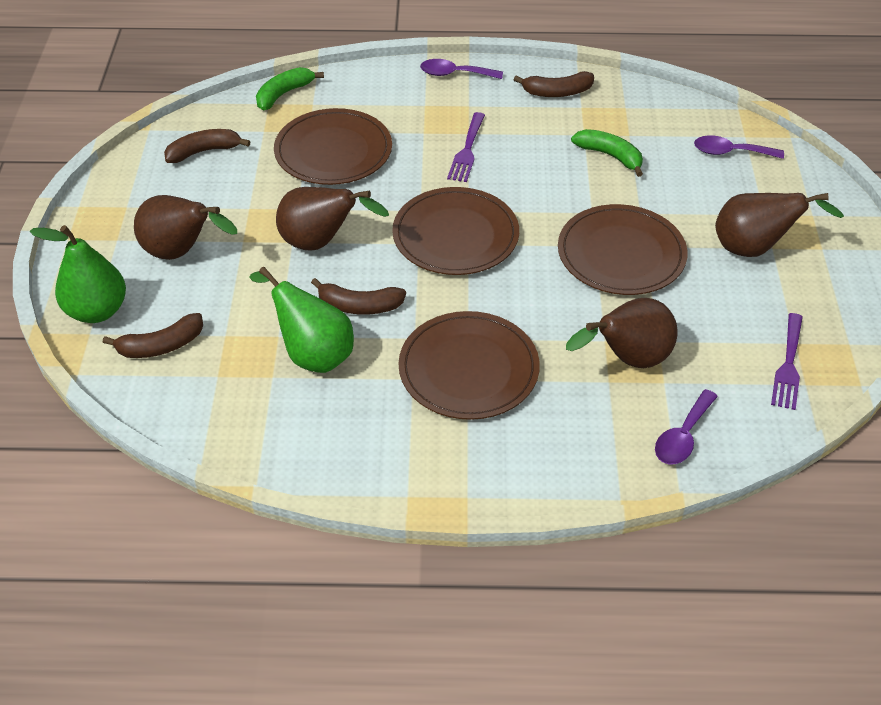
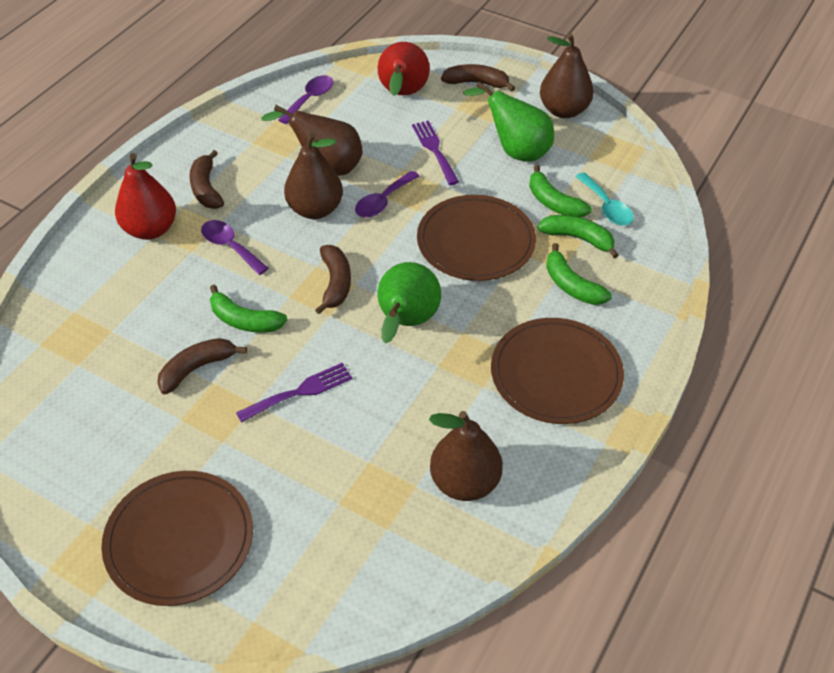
brown plate: 4 -> 3
green banana: 2 -> 4
red pear: 0 -> 2
turquoise spoon: 0 -> 1

